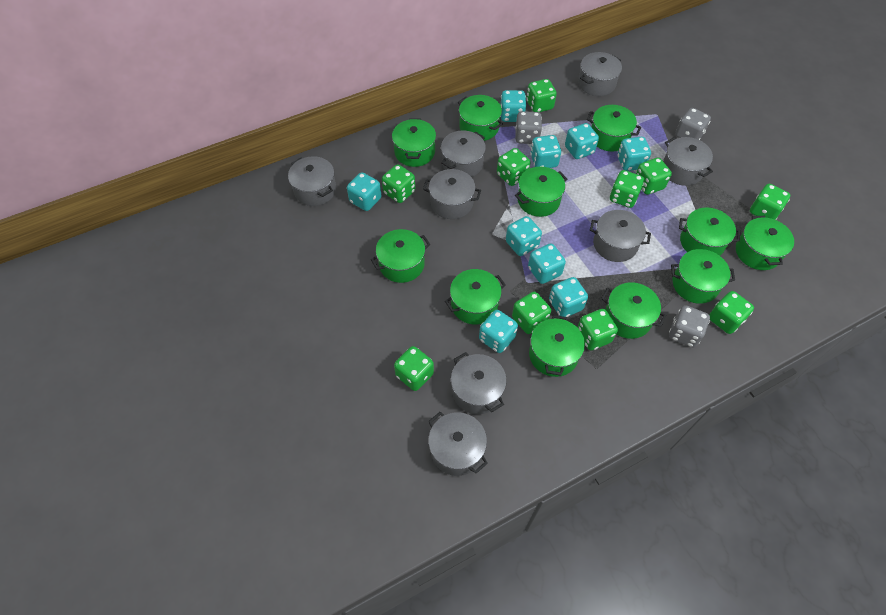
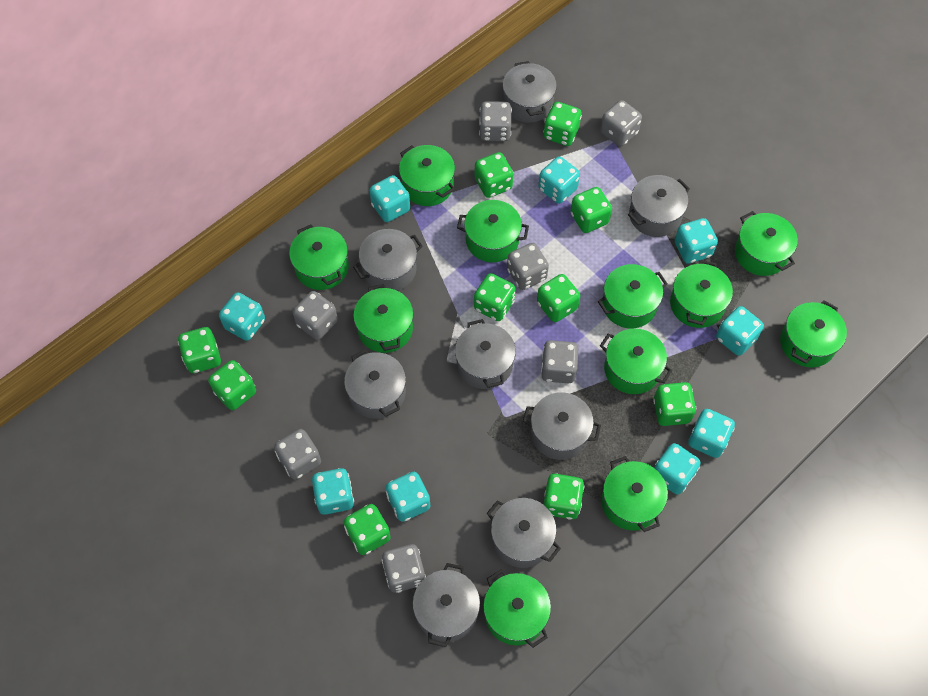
grey dice: 3 -> 7

